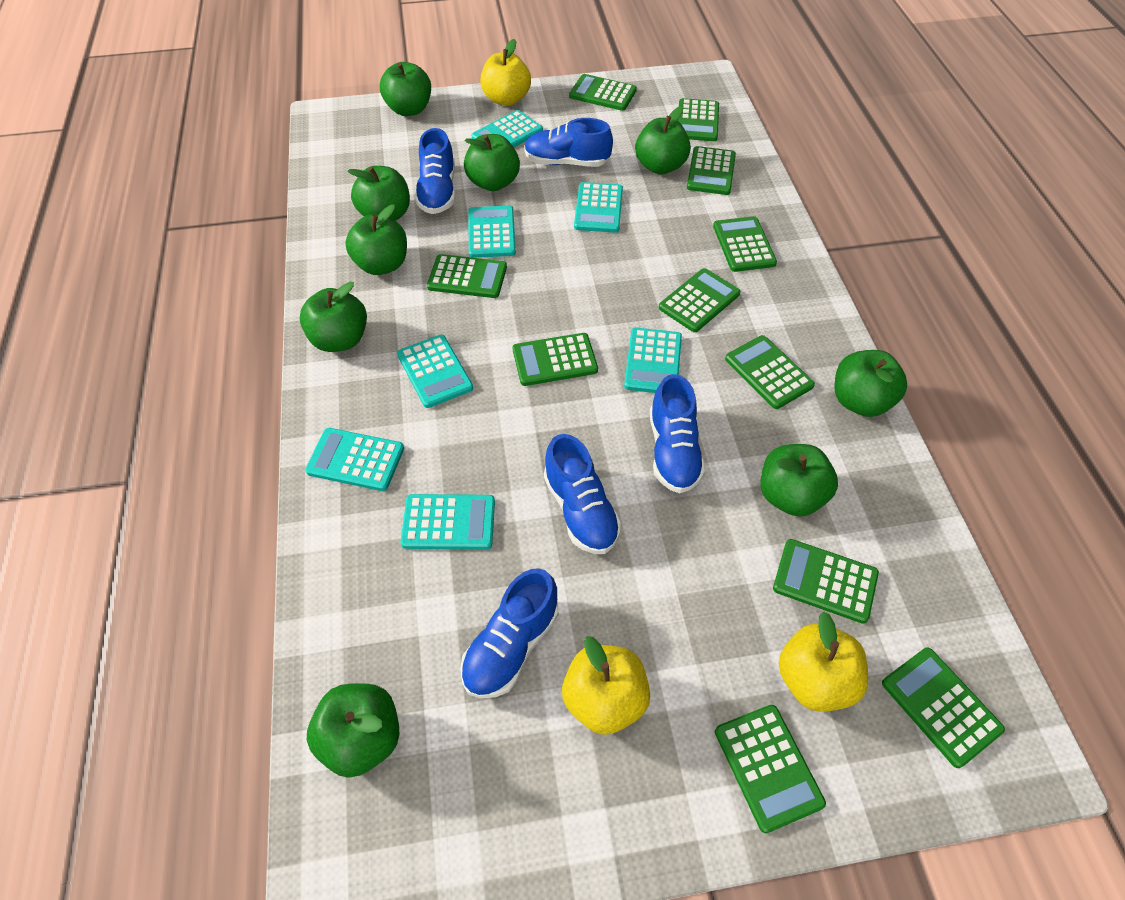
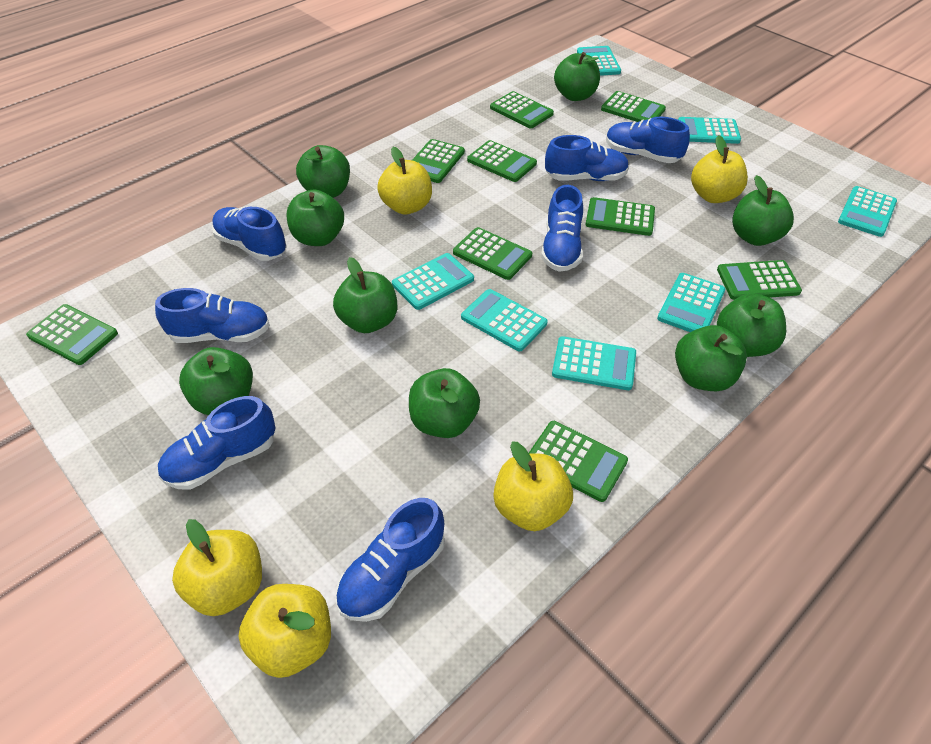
blue shoe: 5 -> 7
green calculator: 11 -> 9
yellow apple: 3 -> 5

